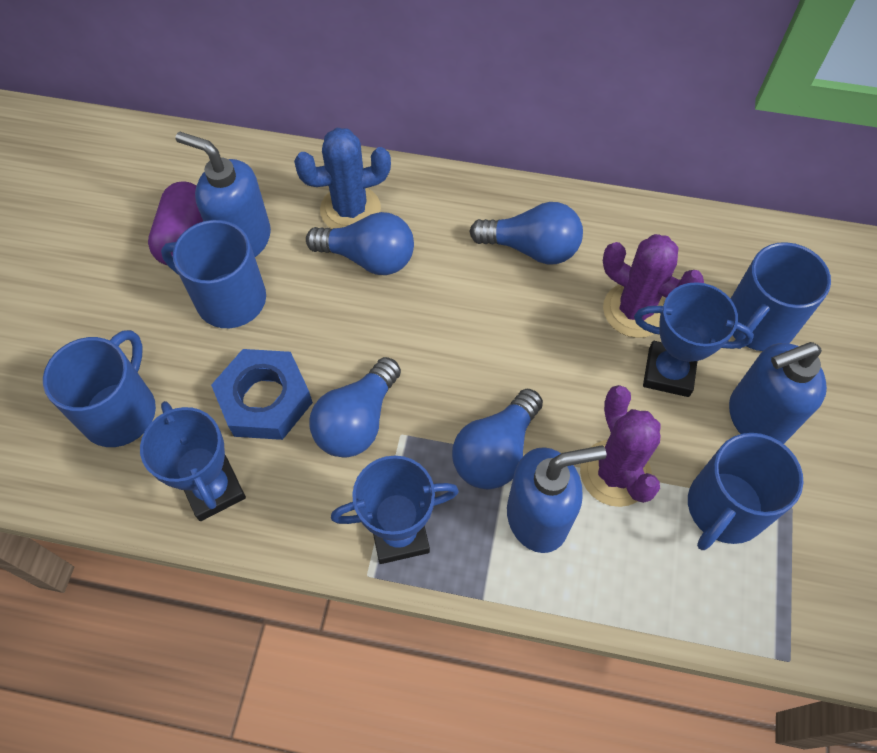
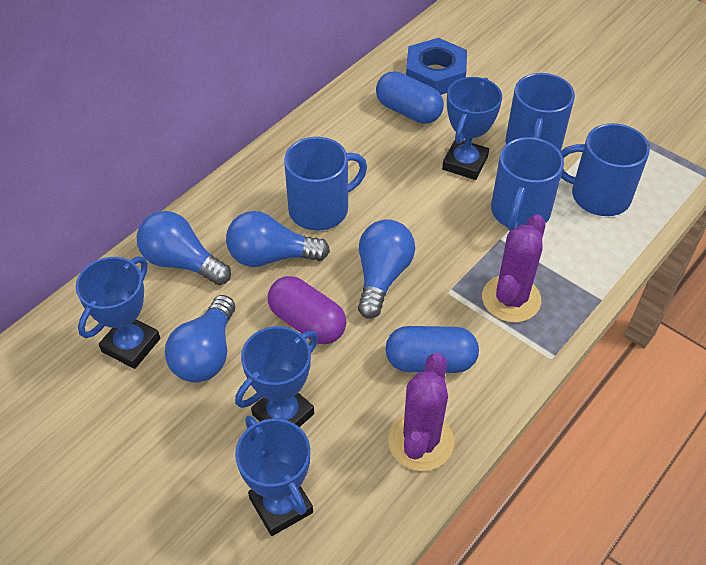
blue cactus: 1 -> 0
blue capsule: 0 -> 2
blue soap dispenser: 3 -> 0
blue trophy: 3 -> 4

